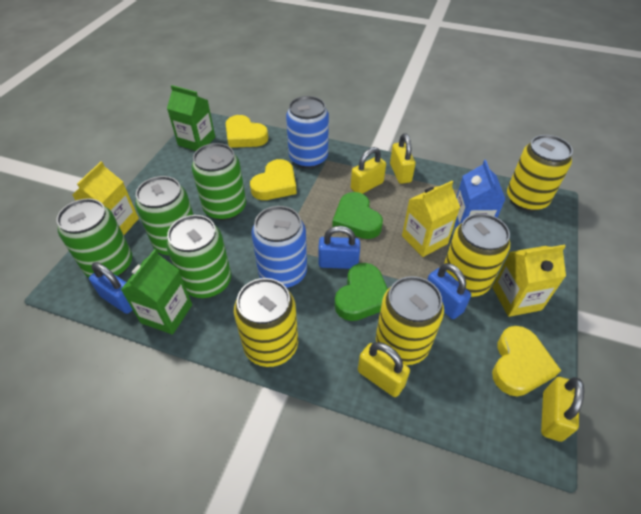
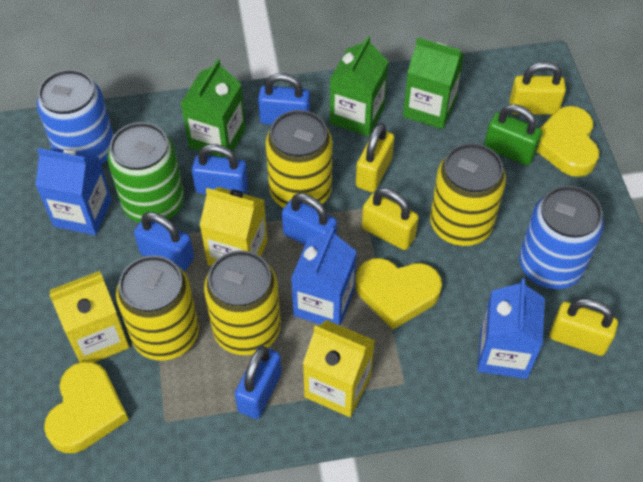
blue carton: 1 -> 3
blue padlock: 3 -> 5
green can: 4 -> 1
green carton: 2 -> 3
green heart: 2 -> 0
green padlock: 0 -> 1

